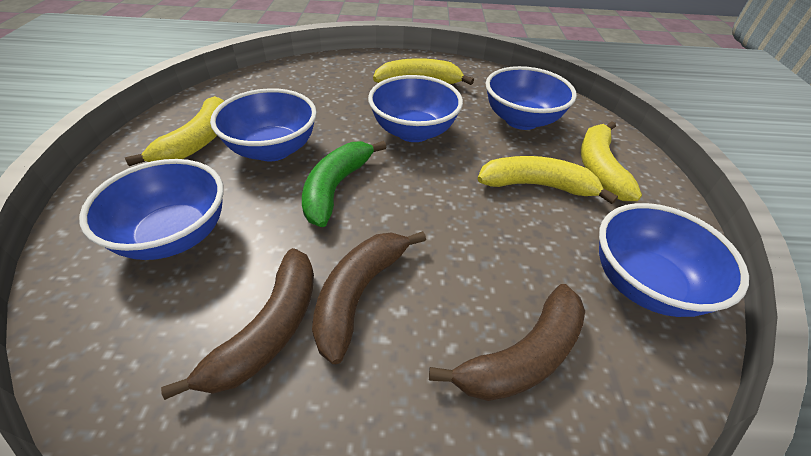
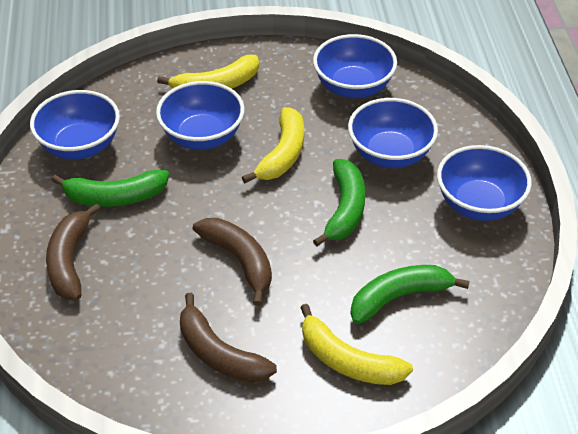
green banana: 1 -> 3
yellow banana: 4 -> 3

